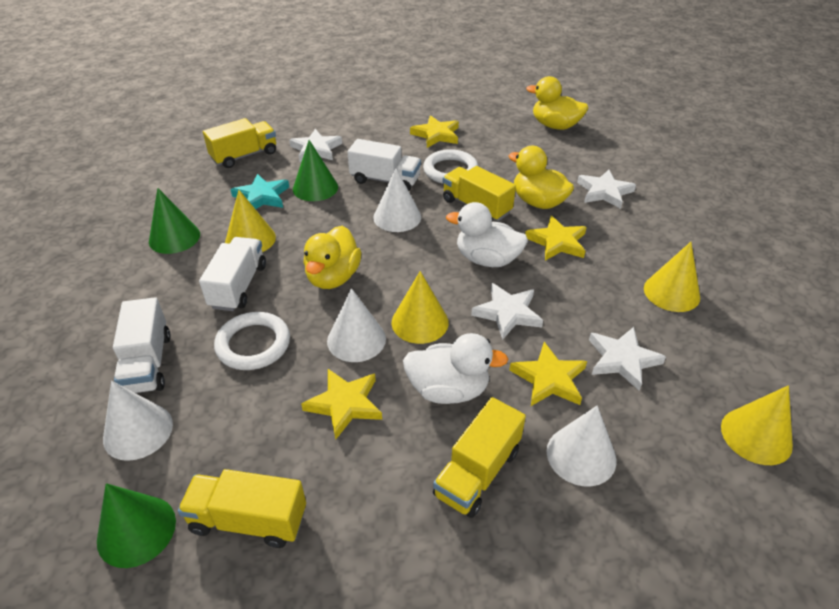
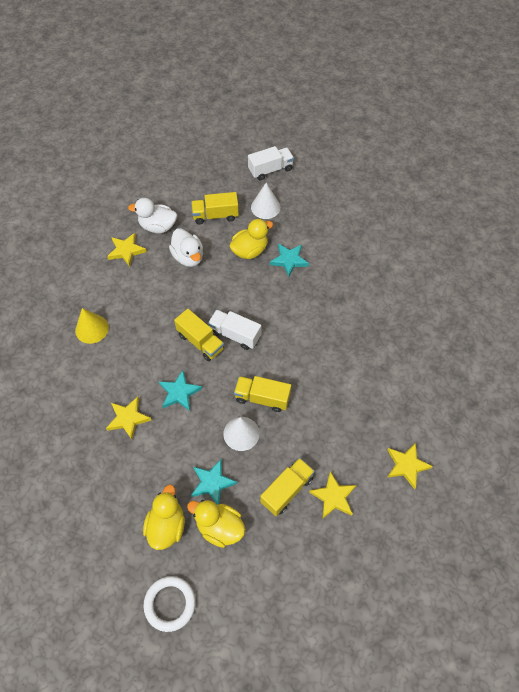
green cone: 3 -> 0
turquoise star: 1 -> 3
white cone: 4 -> 2
white ring: 2 -> 1
white star: 4 -> 0
white truck: 3 -> 2
yellow cone: 4 -> 1

